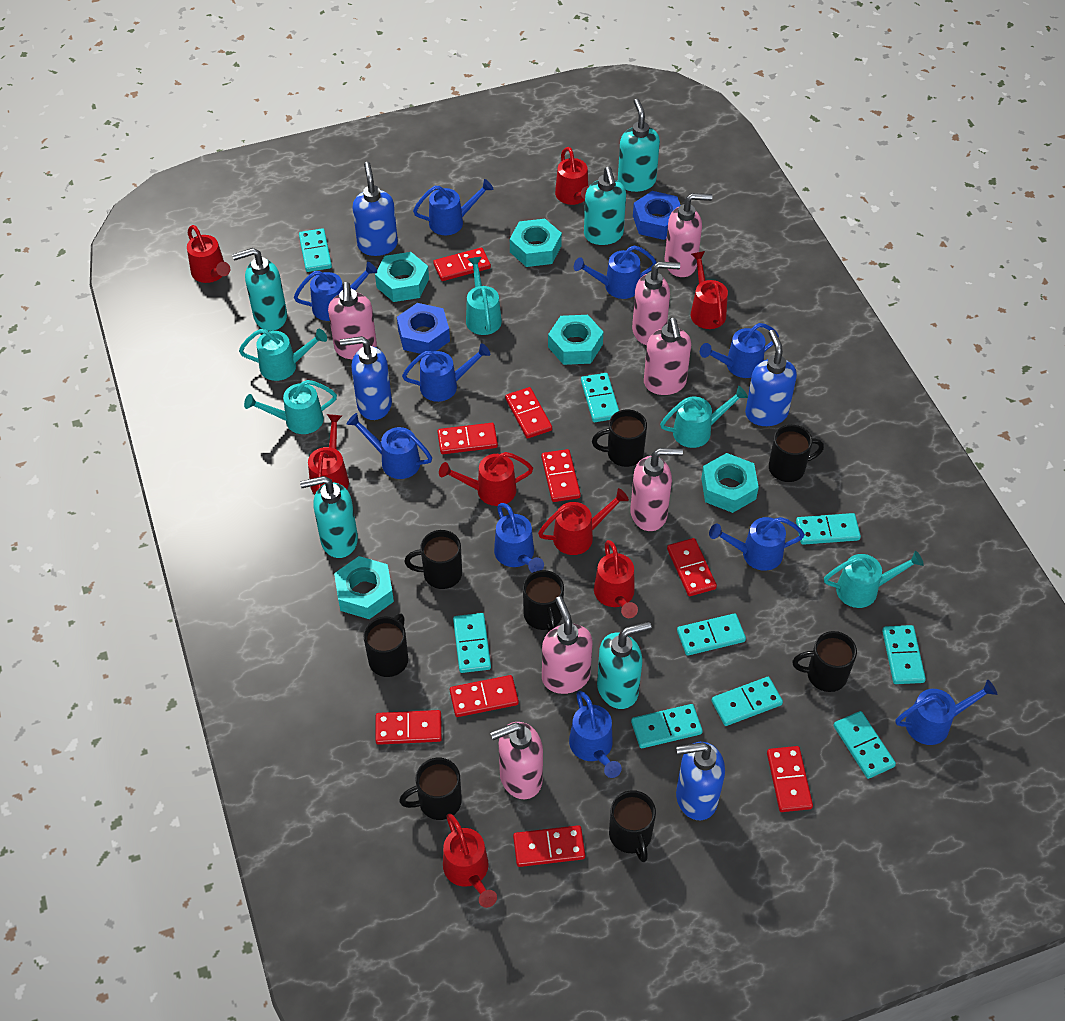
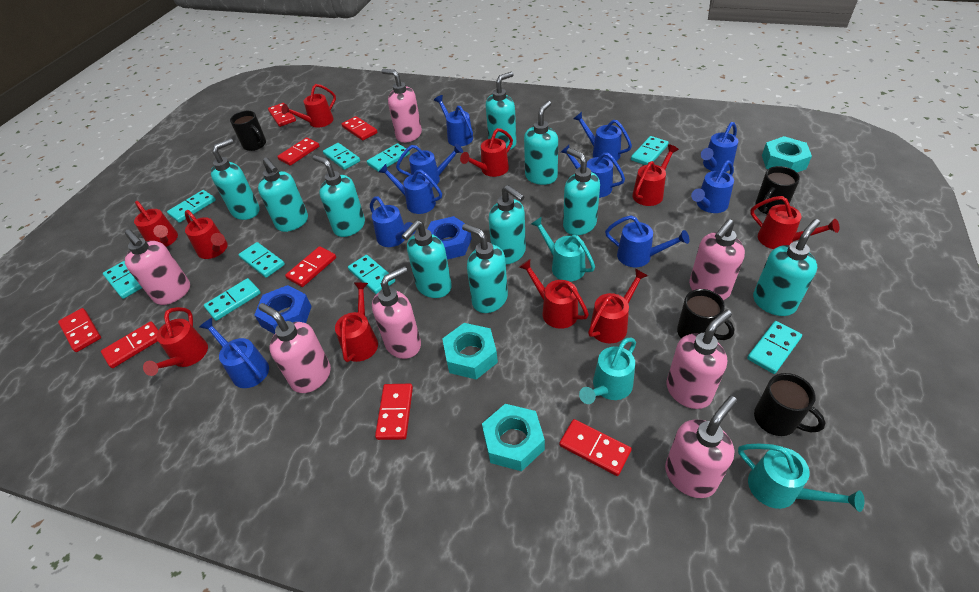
black mug: 8 -> 4
blue soap dispenser: 4 -> 0
red domino: 9 -> 8
red watering can: 8 -> 10
turquoise nut: 5 -> 3
turquoise soap dispenser: 5 -> 10
turquoise watering can: 5 -> 3

